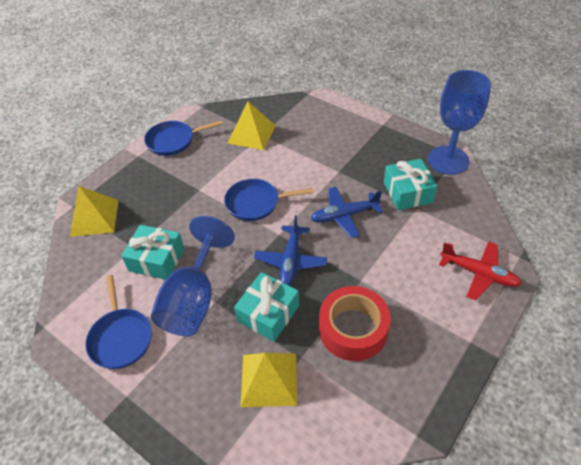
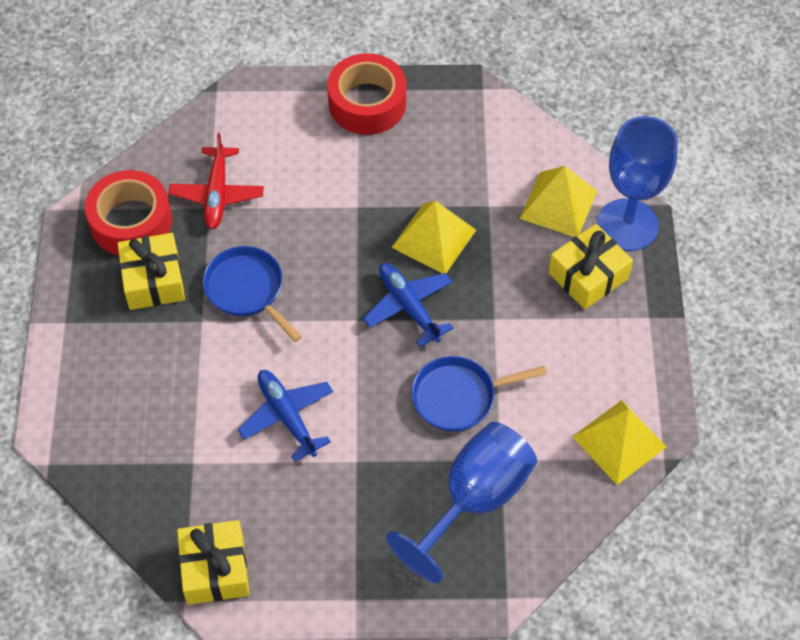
blue pan: 3 -> 2
red tape: 1 -> 2
turquoise gift: 3 -> 0
yellow gift: 0 -> 3

